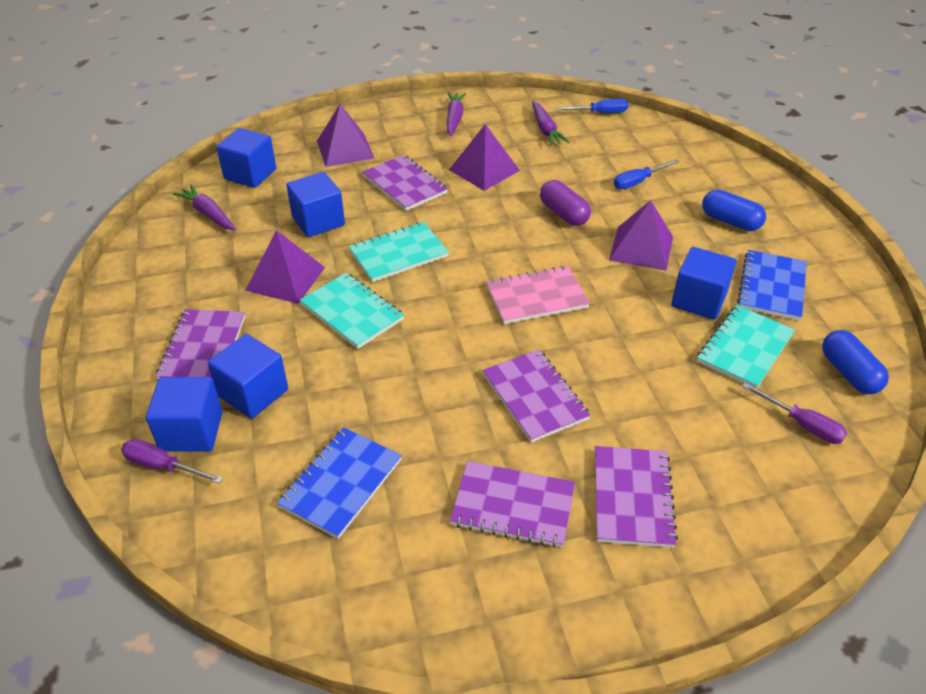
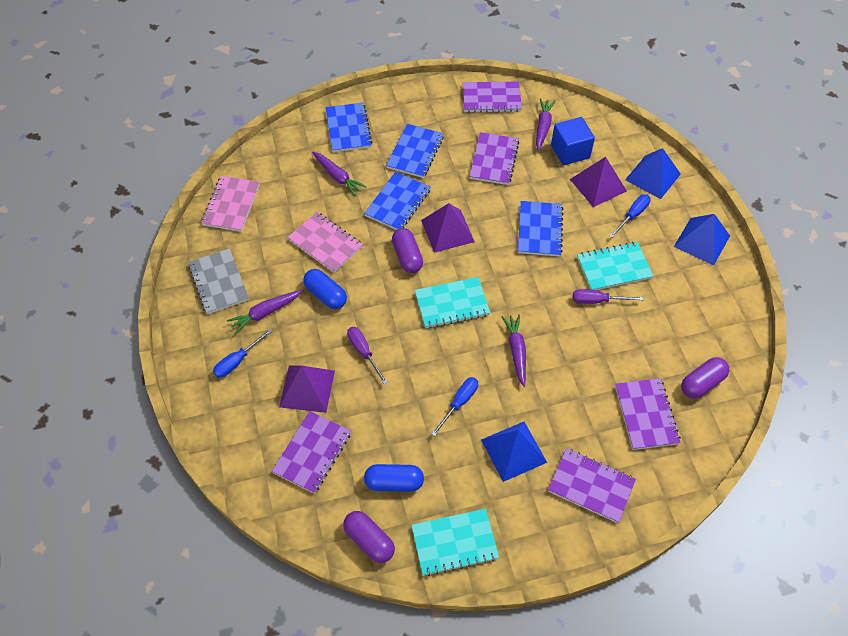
blue cube: 5 -> 1
blue notebook: 2 -> 4
blue pyramid: 0 -> 3
blue screwdriver: 2 -> 3
grey notebook: 0 -> 1
pink notebook: 1 -> 2
purple capsule: 1 -> 3
purple carrot: 3 -> 4
purple pyramid: 4 -> 3

